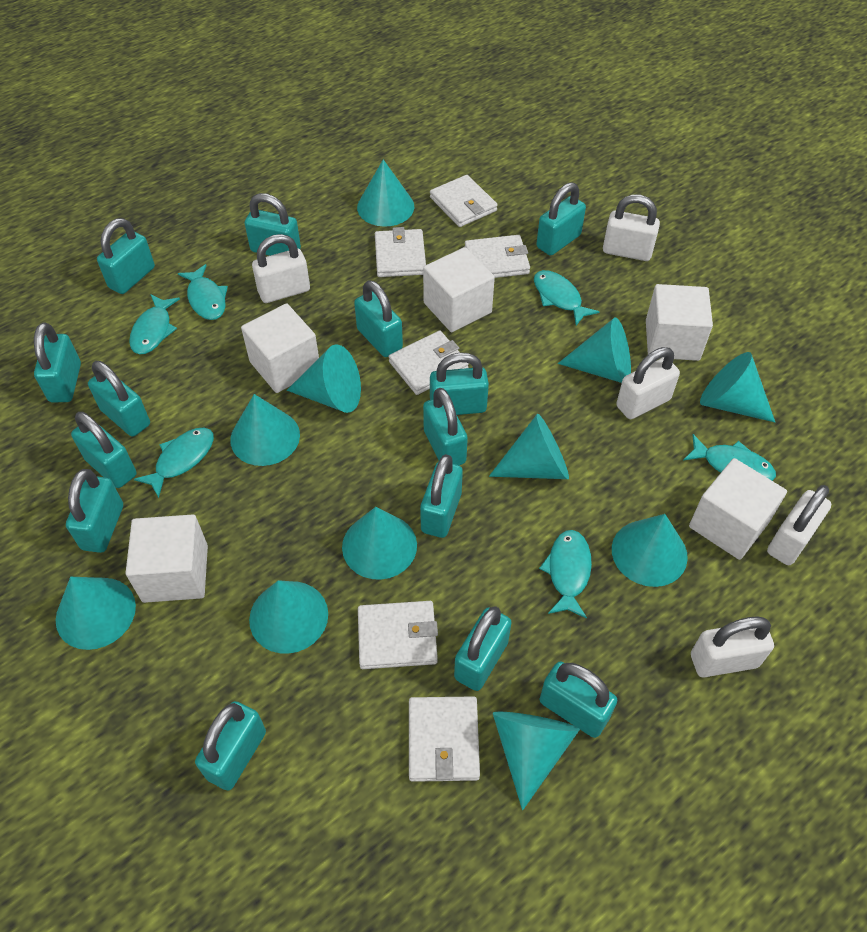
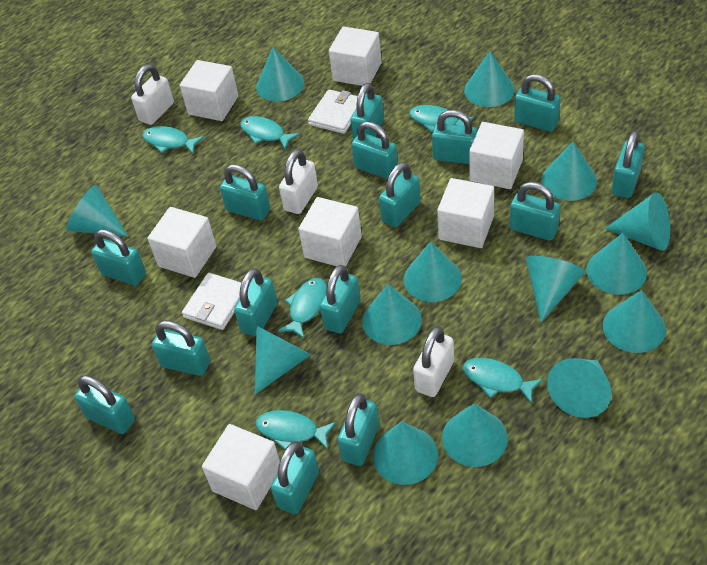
turquoise cone: 11 -> 14
turquoise padlock: 14 -> 15
white cube: 5 -> 7
white padlock: 5 -> 3
white wallet: 6 -> 2

